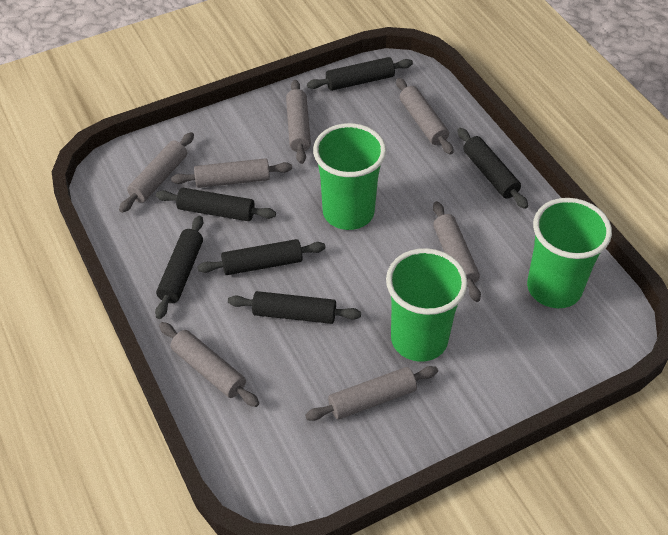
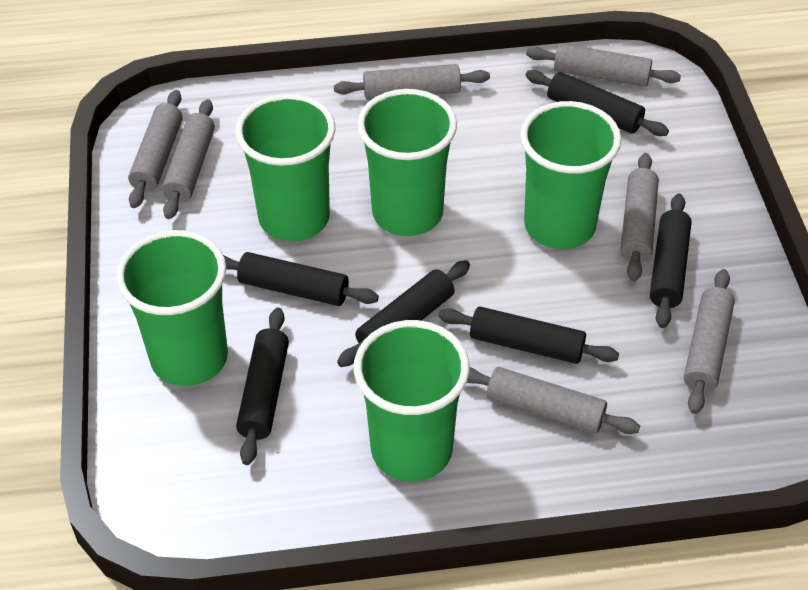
green cup: 3 -> 5

